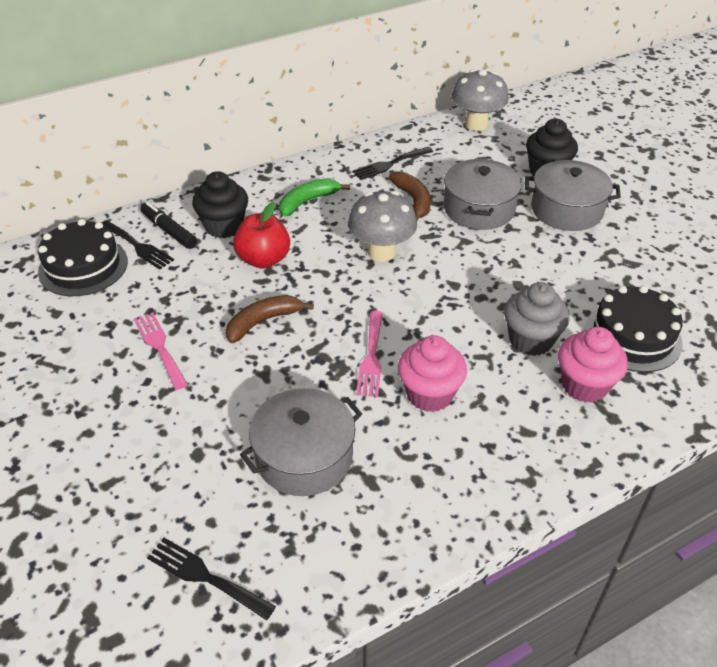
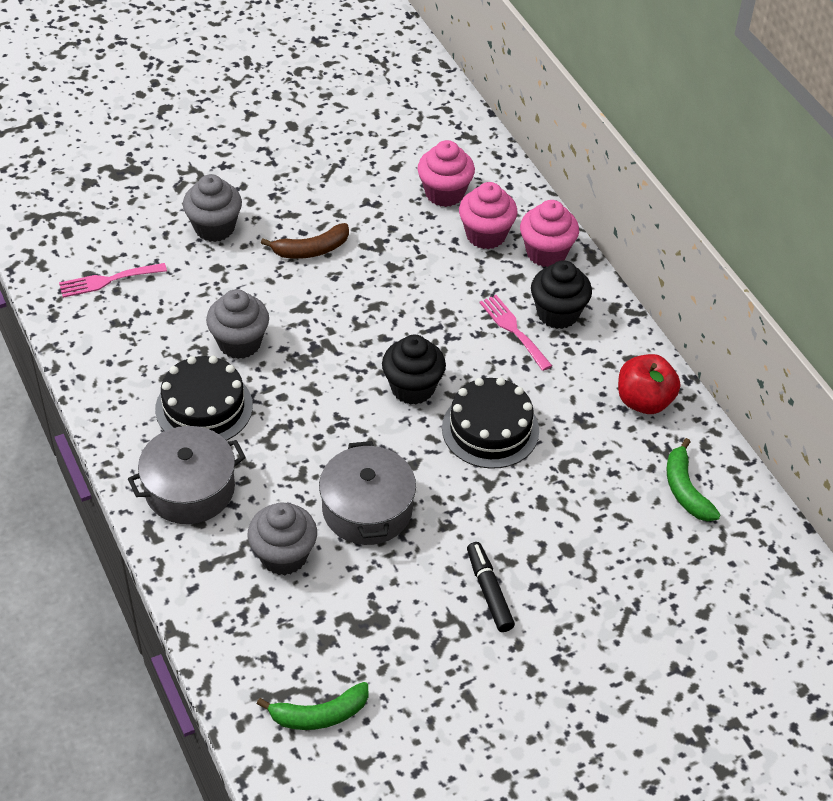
black fork: 3 -> 0
brown banana: 2 -> 1
green banana: 1 -> 2
grey cupcake: 1 -> 3
grey mushroom: 2 -> 0
grey pot: 3 -> 2
pink cupcake: 2 -> 3

